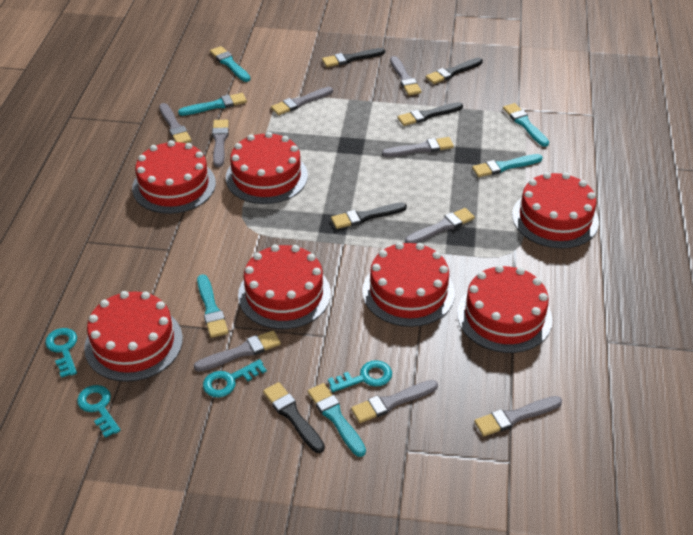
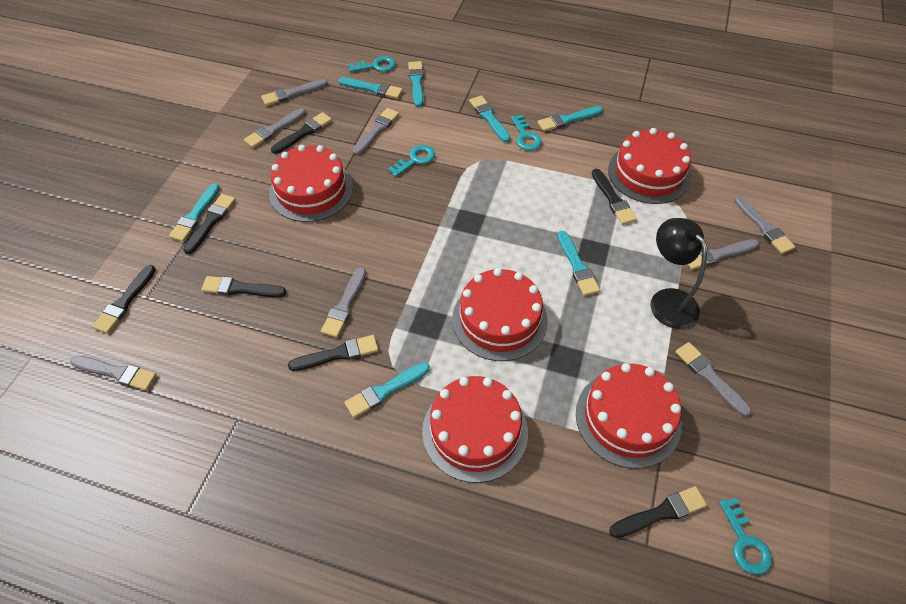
black brush: 5 -> 7
black lamp: 0 -> 1
grey brush: 9 -> 8
red cake: 7 -> 5
turquoise brush: 6 -> 7

